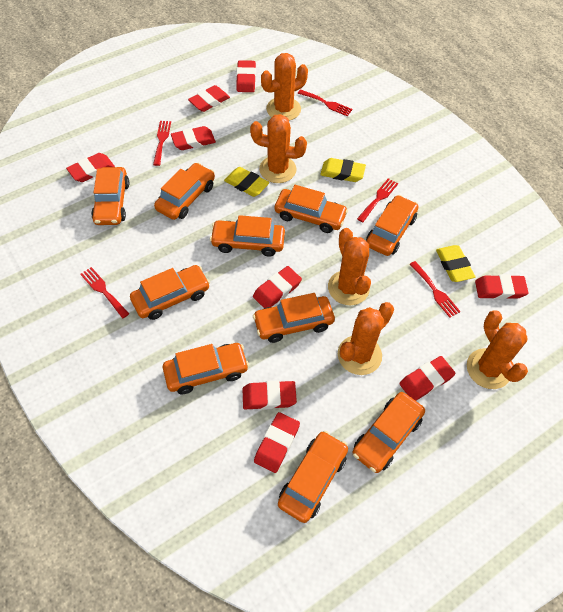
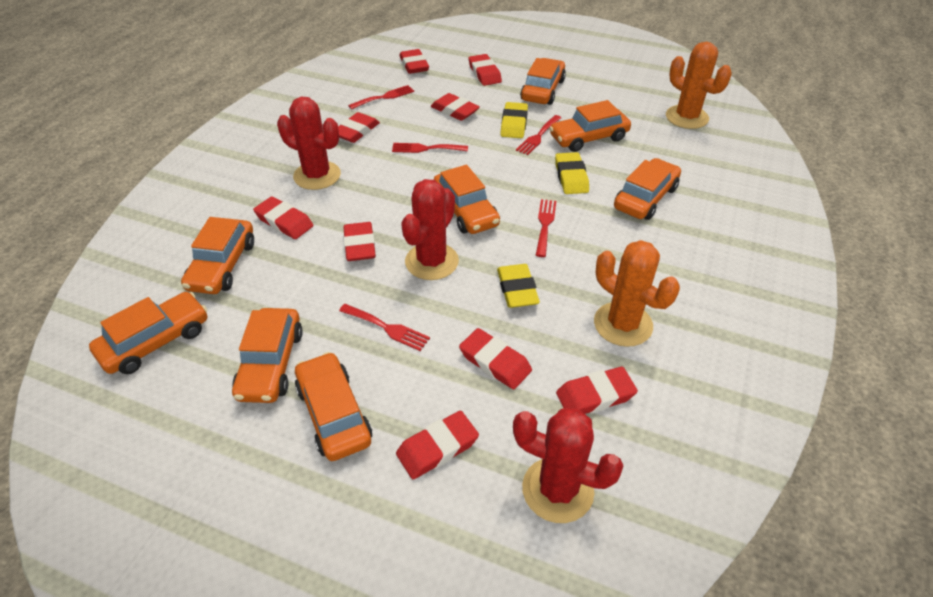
orange cactus: 5 -> 2
orange car: 10 -> 8
red cactus: 0 -> 3

